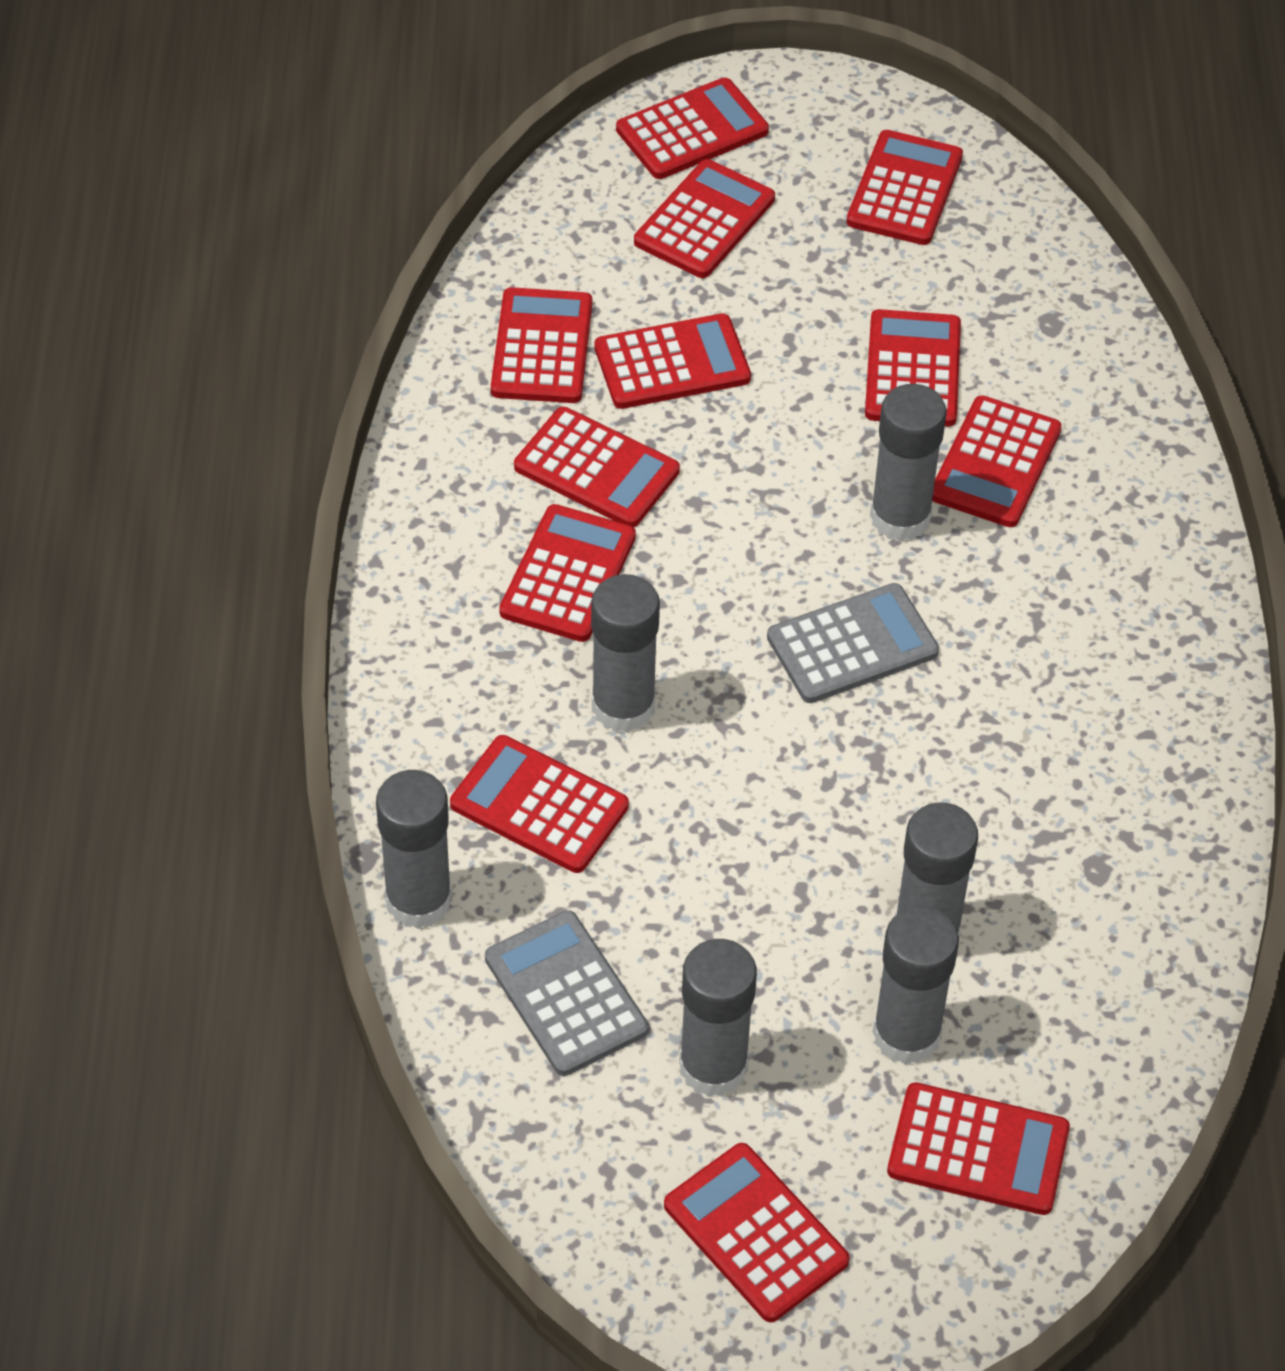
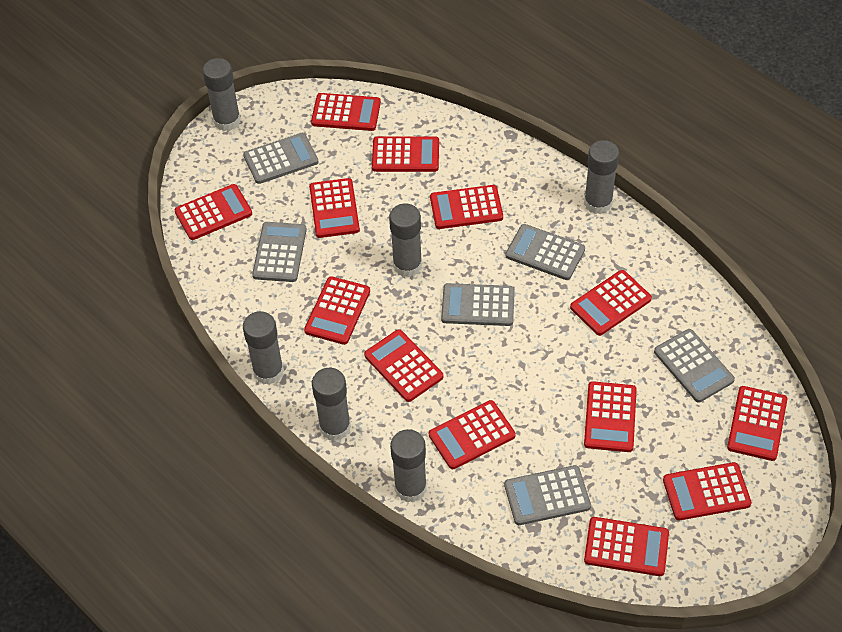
grey calculator: 2 -> 6
red calculator: 12 -> 13

